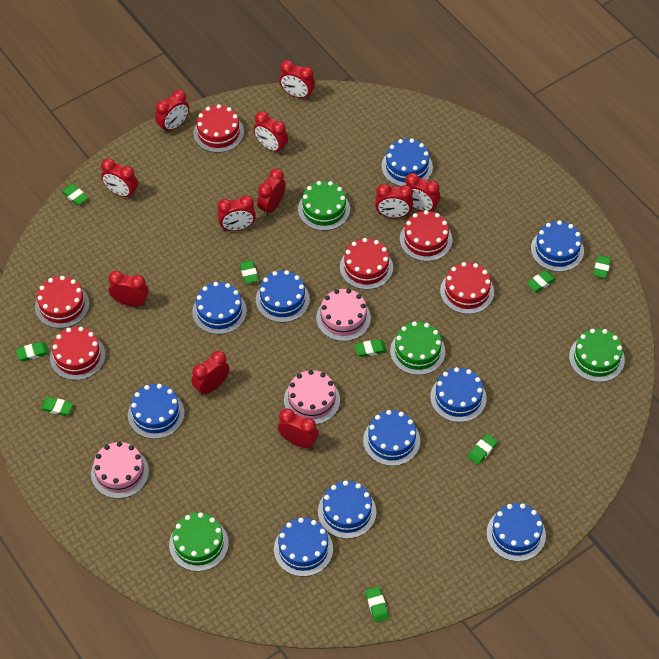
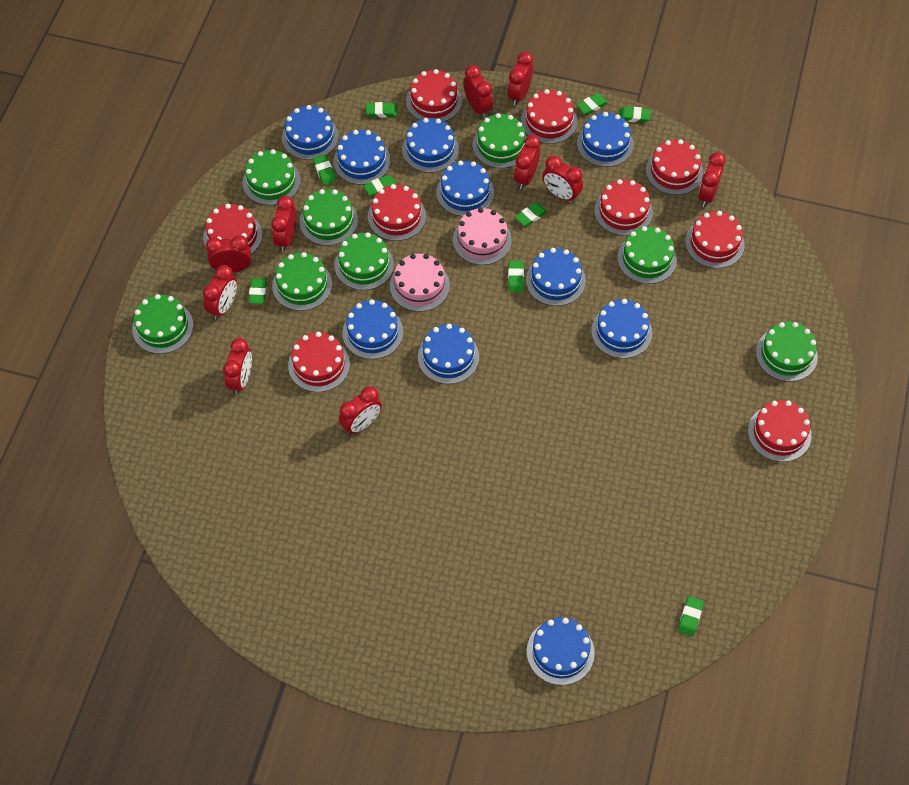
green cake: 4 -> 8
pink cake: 3 -> 2
red cake: 6 -> 9
red clock: 11 -> 10

